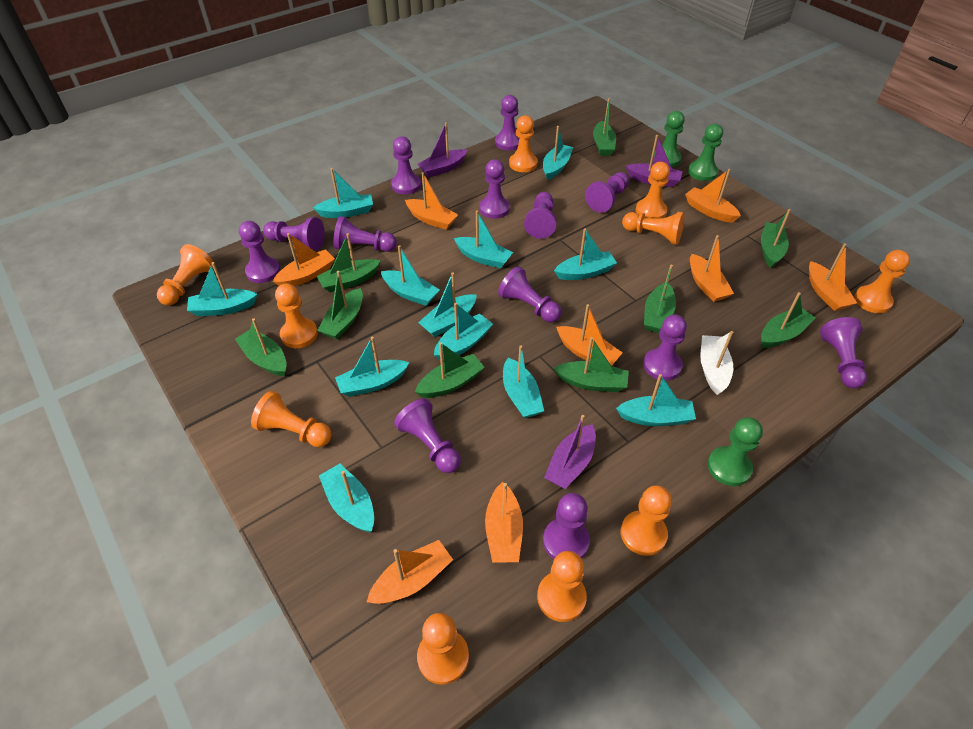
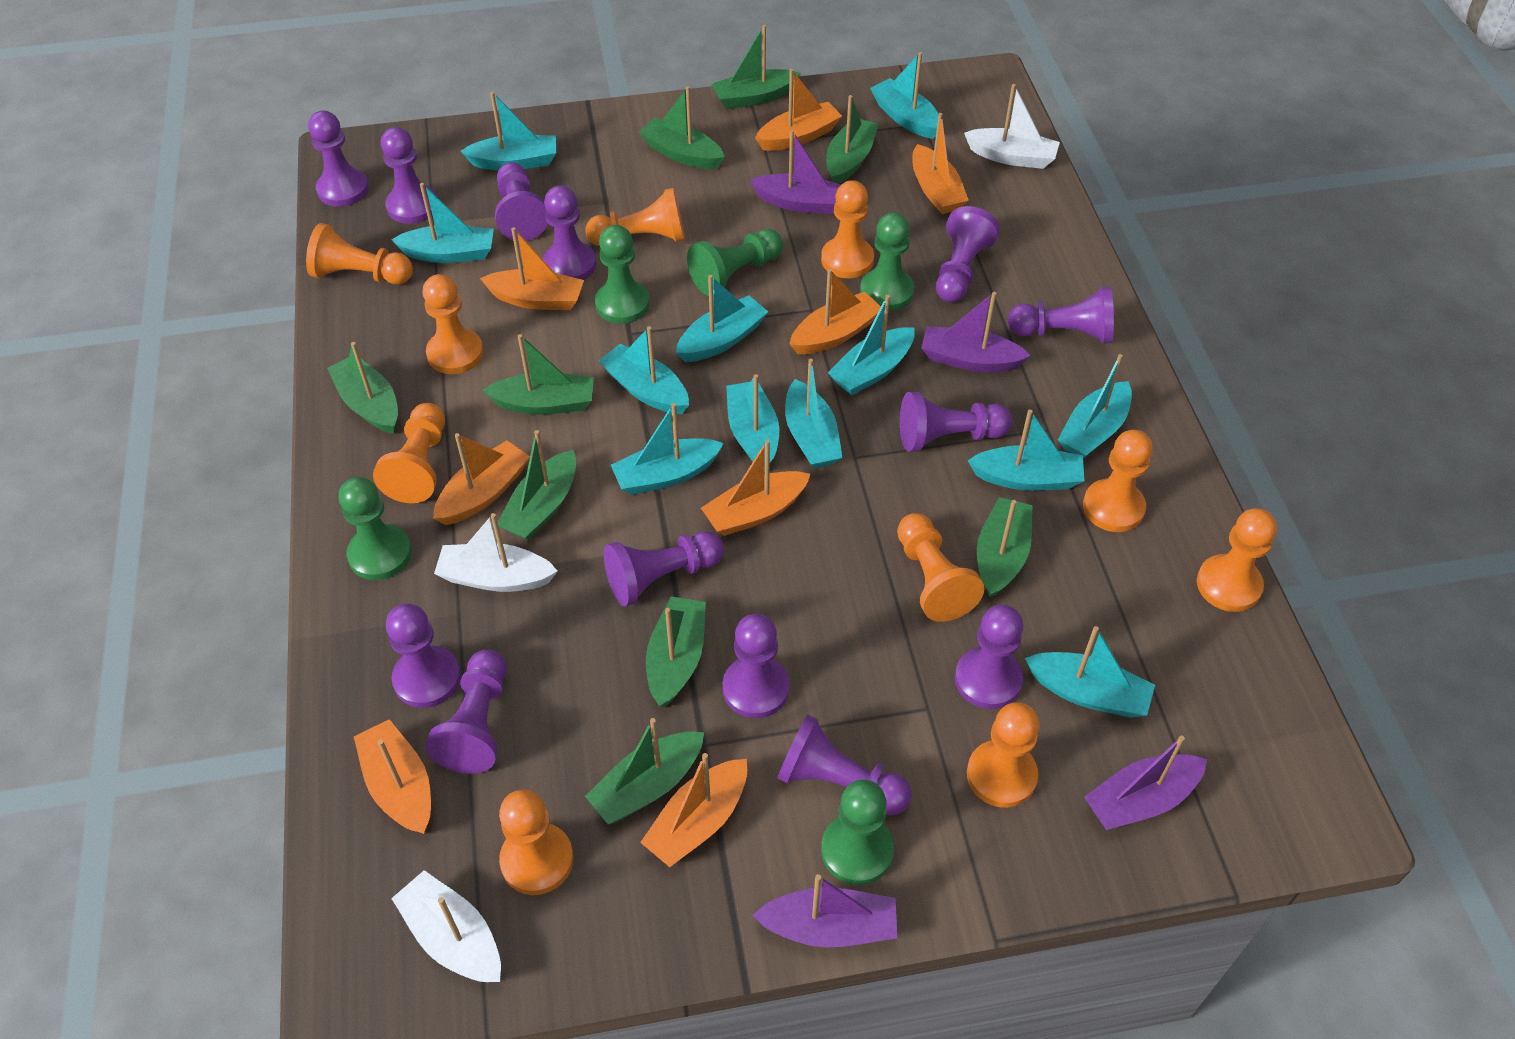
green pawn: 3 -> 5
purple boat: 3 -> 4
white boat: 1 -> 3

